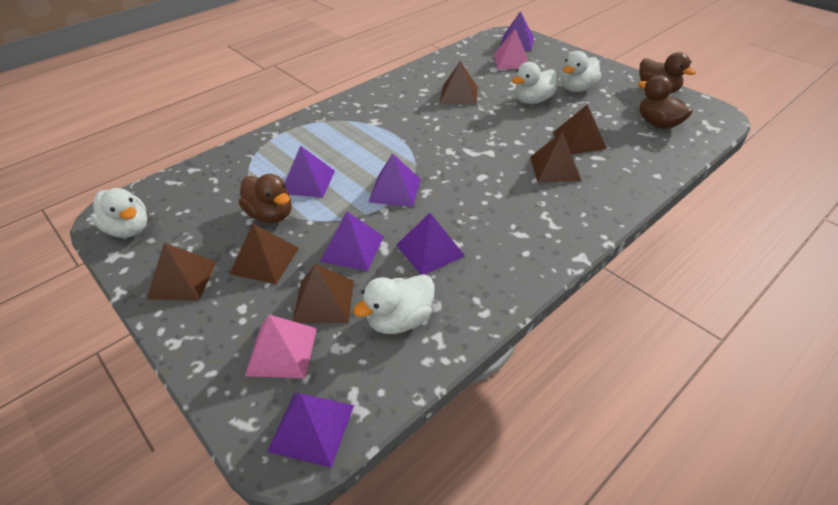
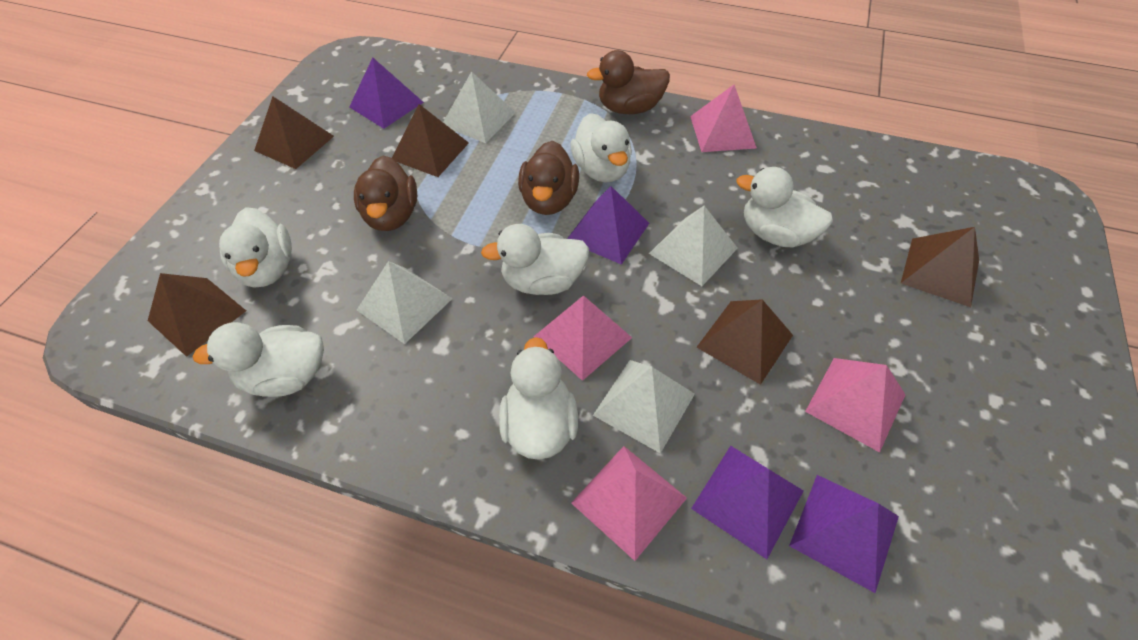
brown pyramid: 6 -> 5
pink pyramid: 2 -> 4
purple pyramid: 6 -> 4
white duck: 4 -> 6
white pyramid: 0 -> 4

